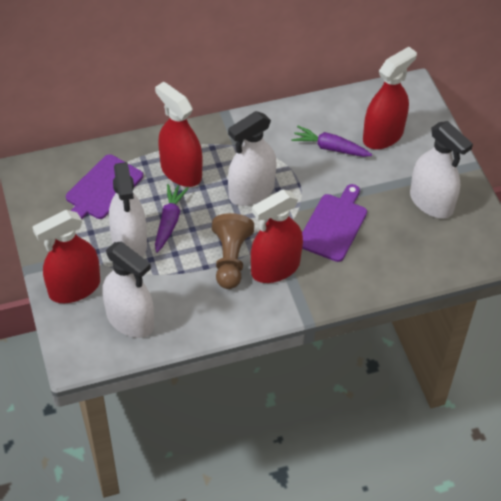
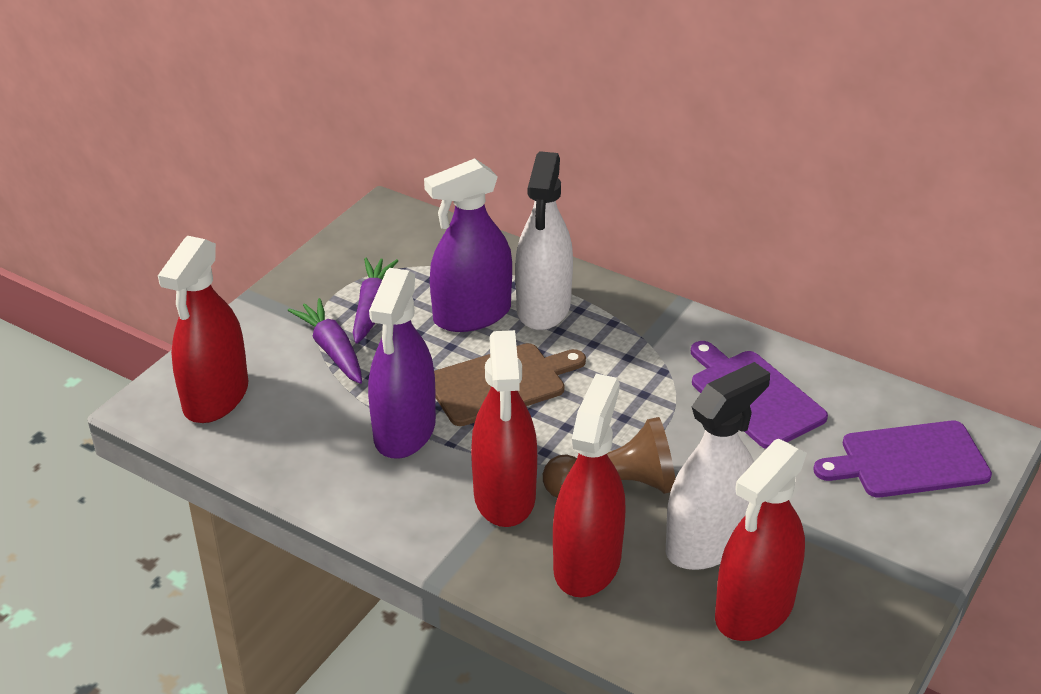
brown cutting board: 0 -> 1
purple spray bottle: 0 -> 2
white spray bottle: 4 -> 2

